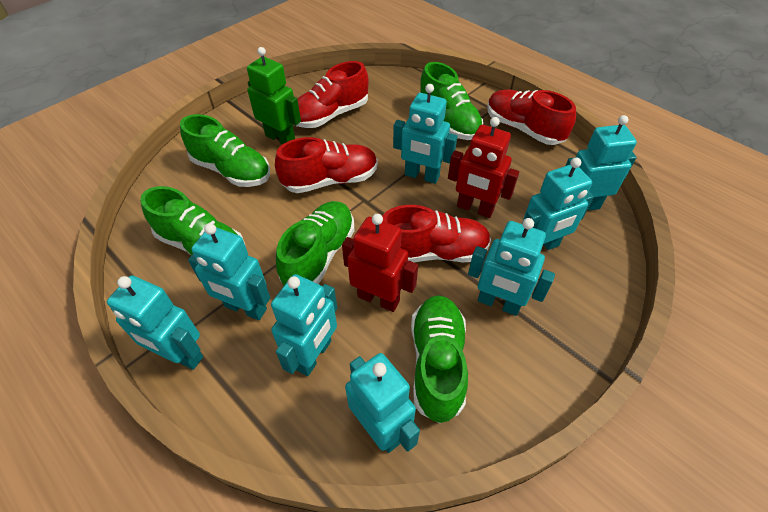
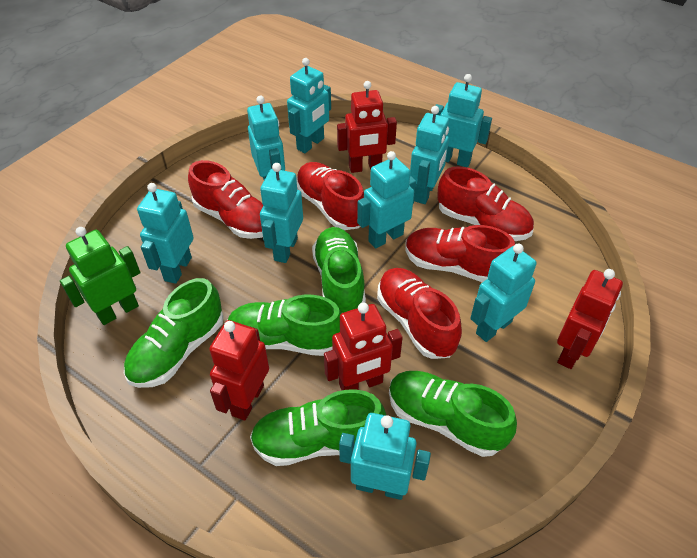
red robot: 2 -> 4
red shoe: 4 -> 5
turquoise robot: 8 -> 9

